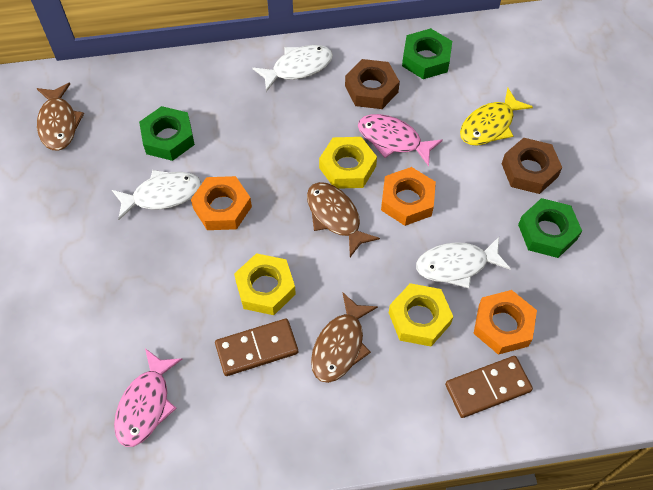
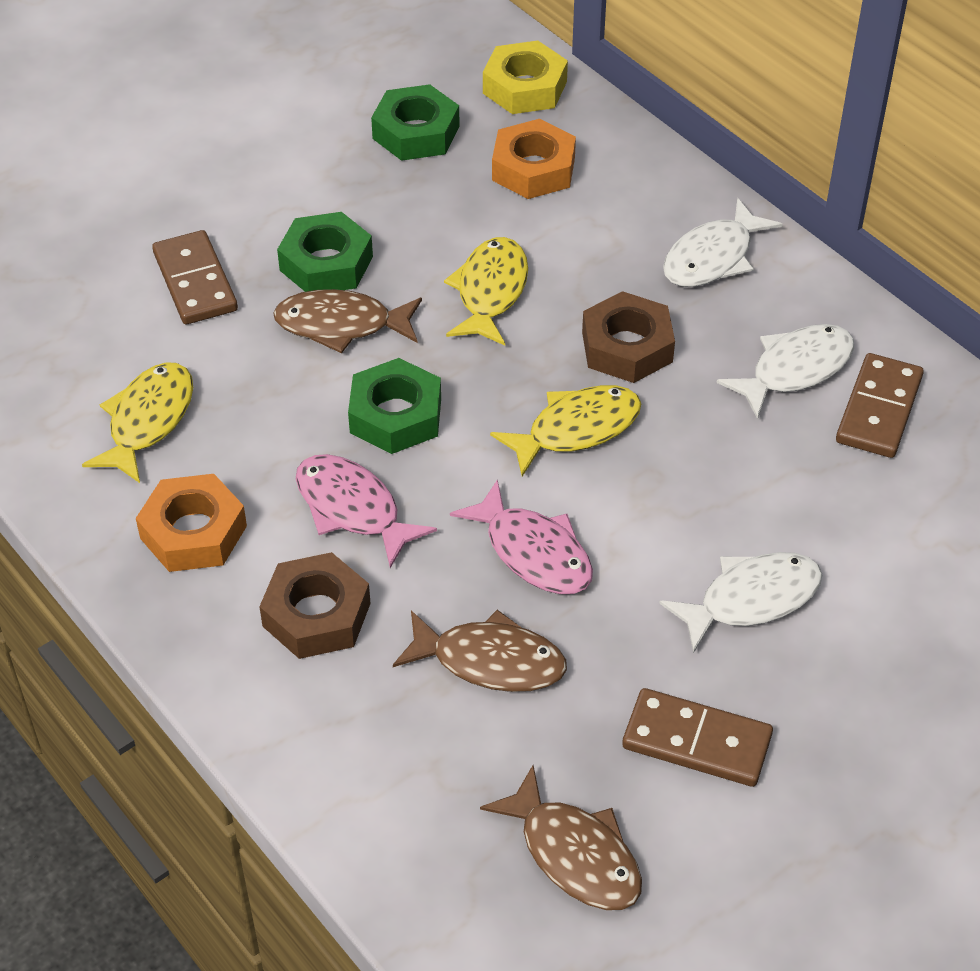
brown domino: 2 -> 3
orange nut: 3 -> 2
yellow fish: 1 -> 3
yellow nut: 3 -> 1

